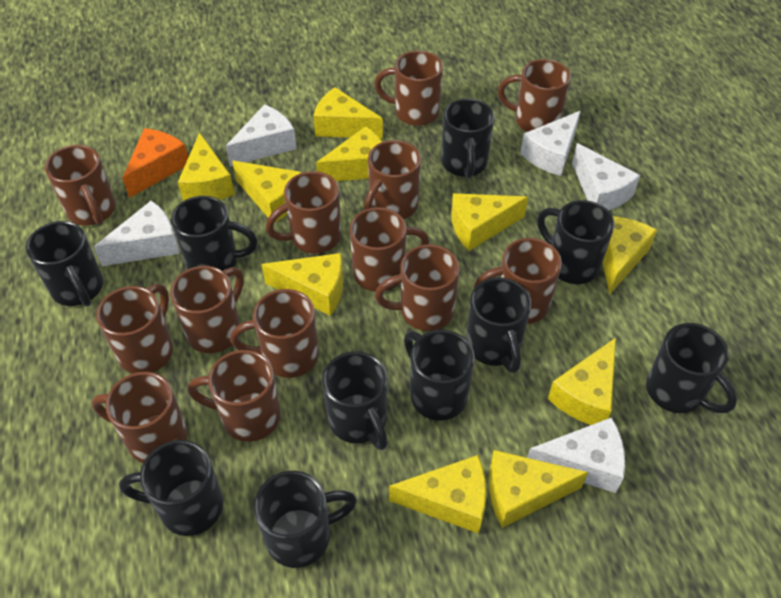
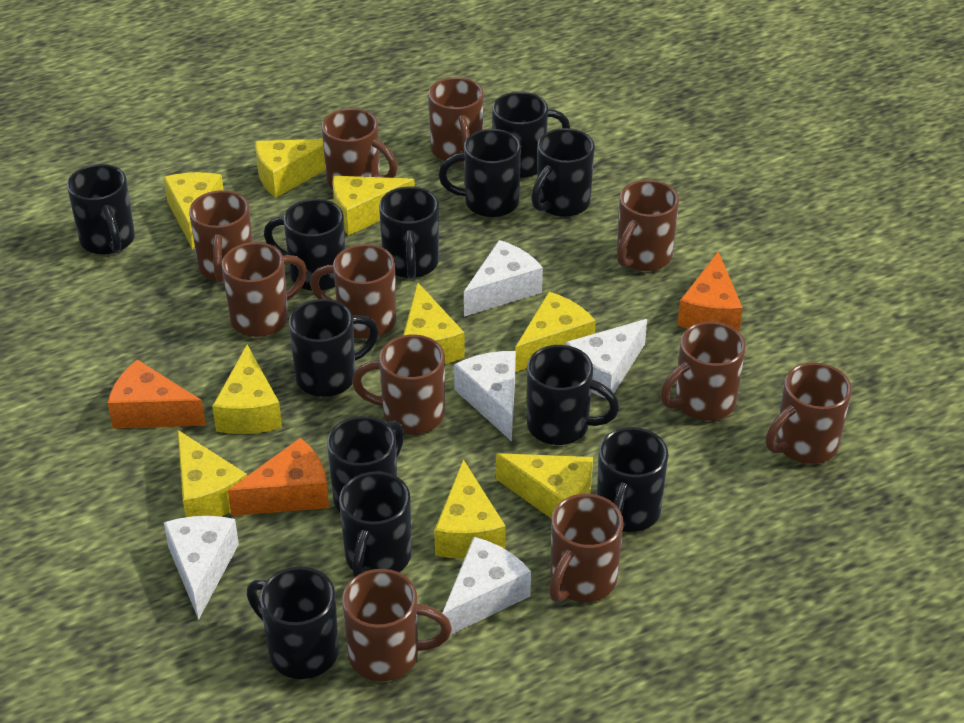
black mug: 10 -> 12
brown mug: 13 -> 11
orange cheese: 1 -> 3
yellow cheese: 10 -> 9

